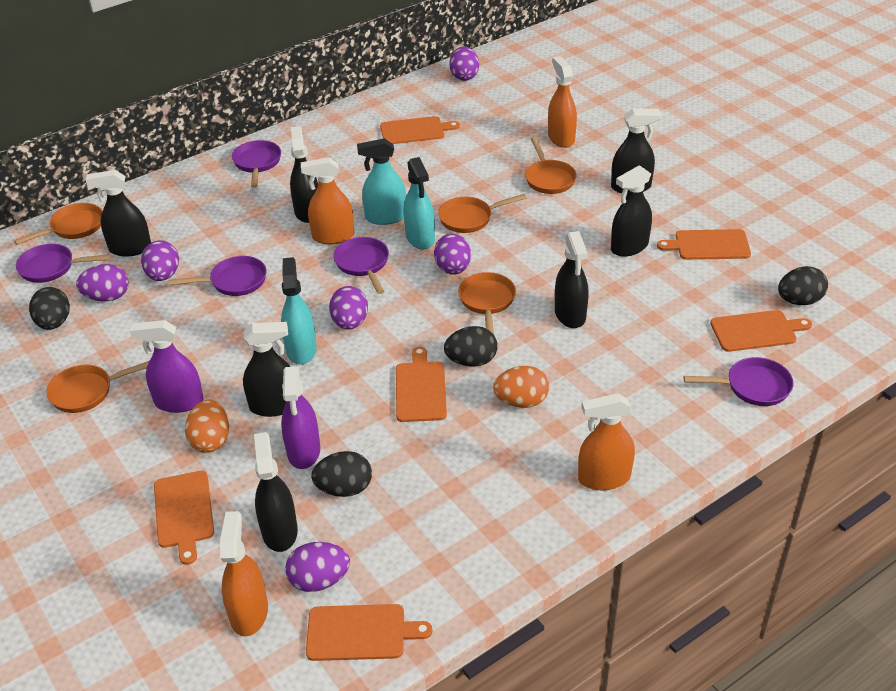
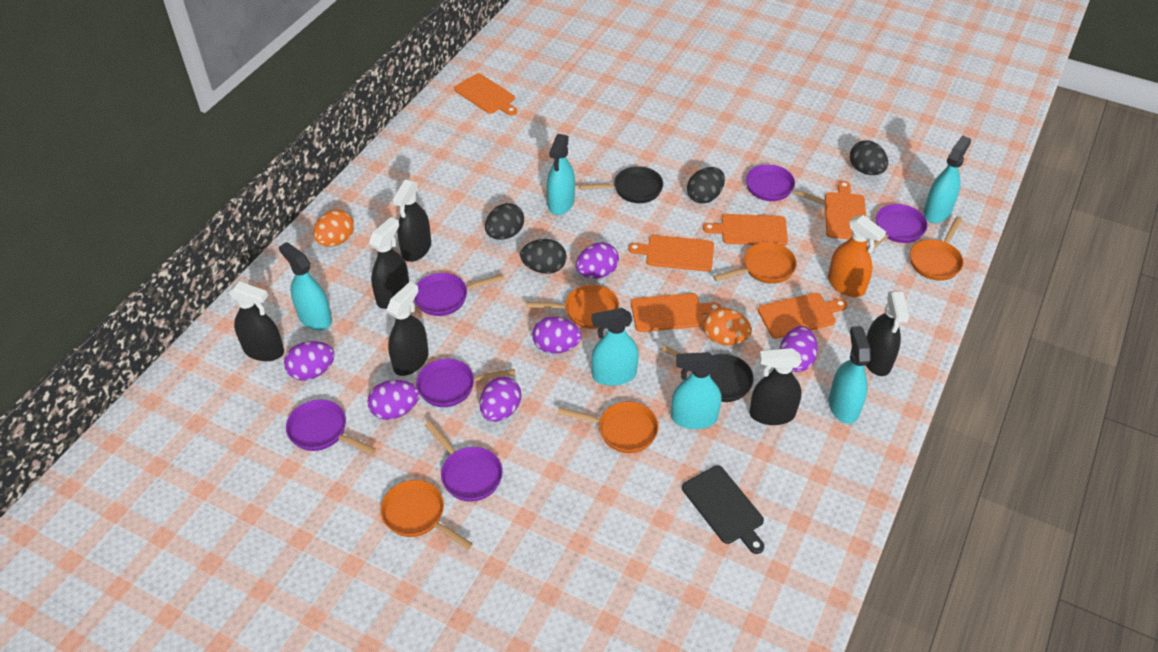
black cutting board: 0 -> 1
black pan: 0 -> 2
black spray bottle: 7 -> 6
orange spray bottle: 4 -> 1
purple pan: 5 -> 6
purple spray bottle: 2 -> 0
turquoise spray bottle: 3 -> 6

